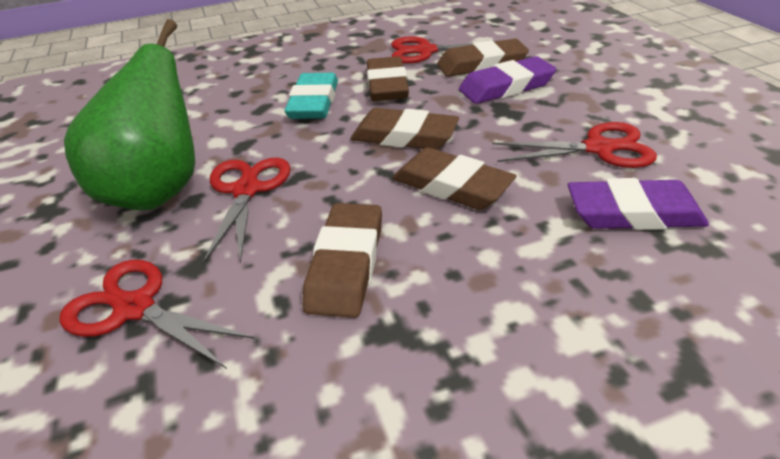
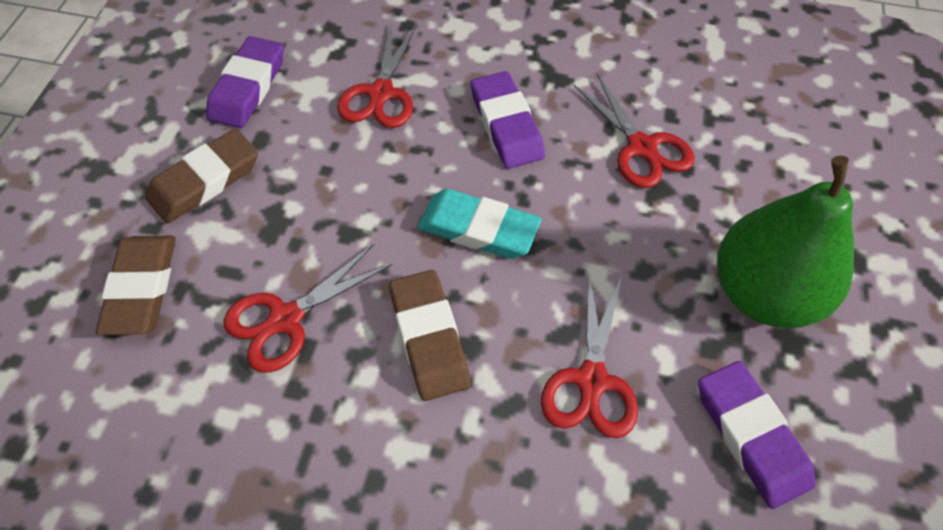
brown eraser: 5 -> 3
purple eraser: 2 -> 3

